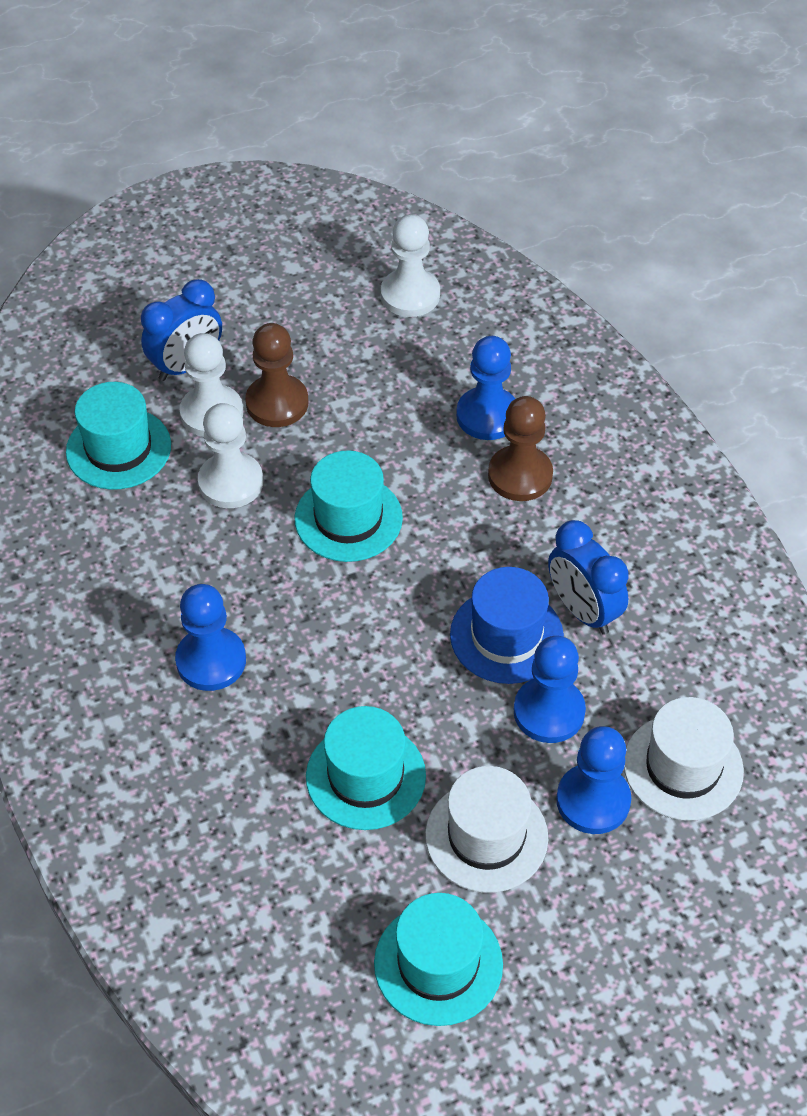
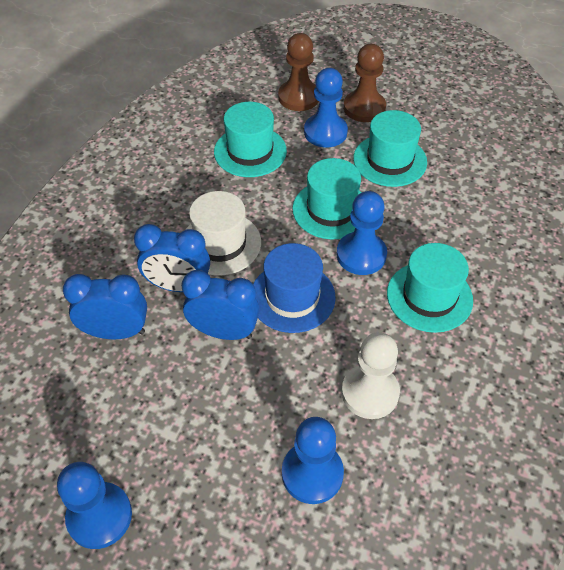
blue clock: 2 -> 3
white hat: 2 -> 1
white pawn: 3 -> 1

